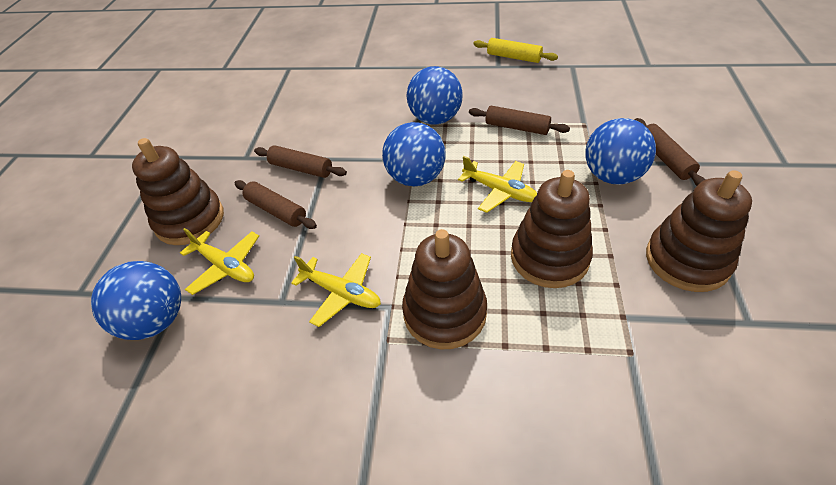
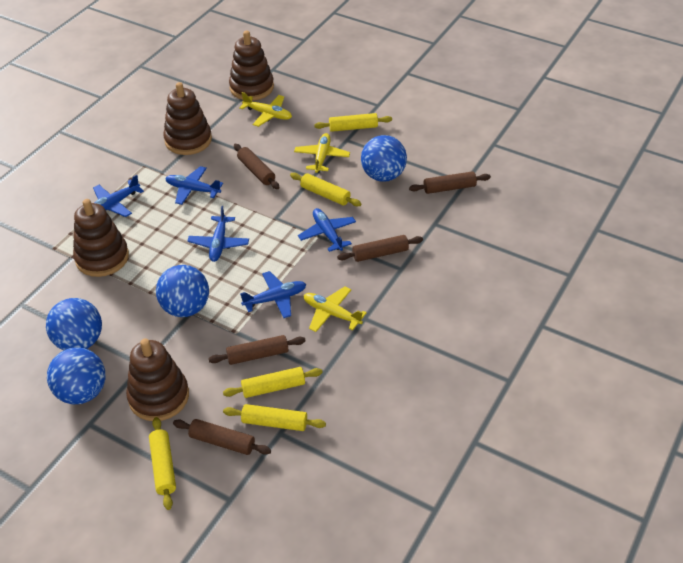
blue plane: 0 -> 5
brown rolling pin: 4 -> 5
yellow rolling pin: 1 -> 5

